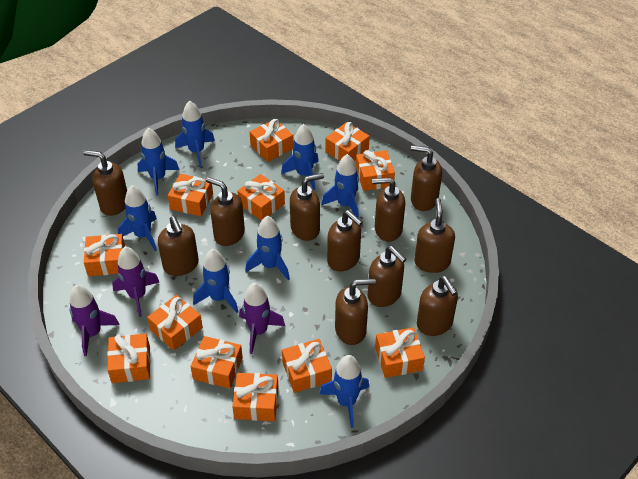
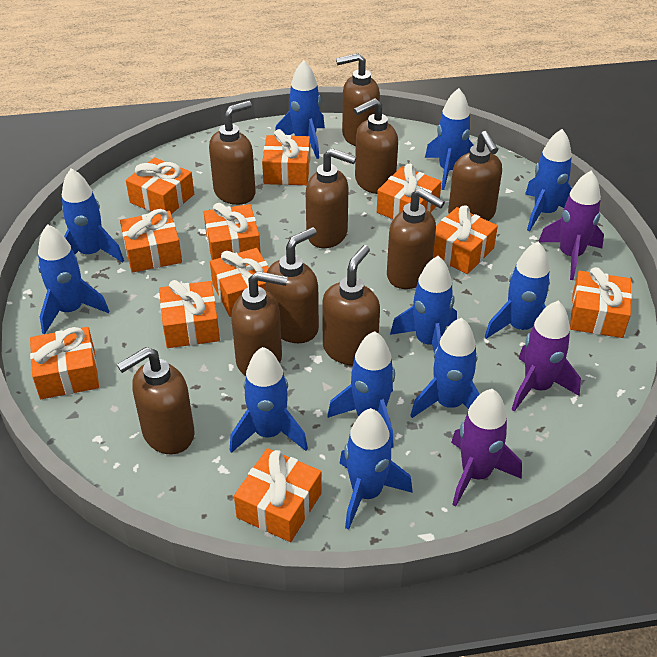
blue rocket: 8 -> 11
brown soap dispenser: 11 -> 10
orange gift: 12 -> 11

